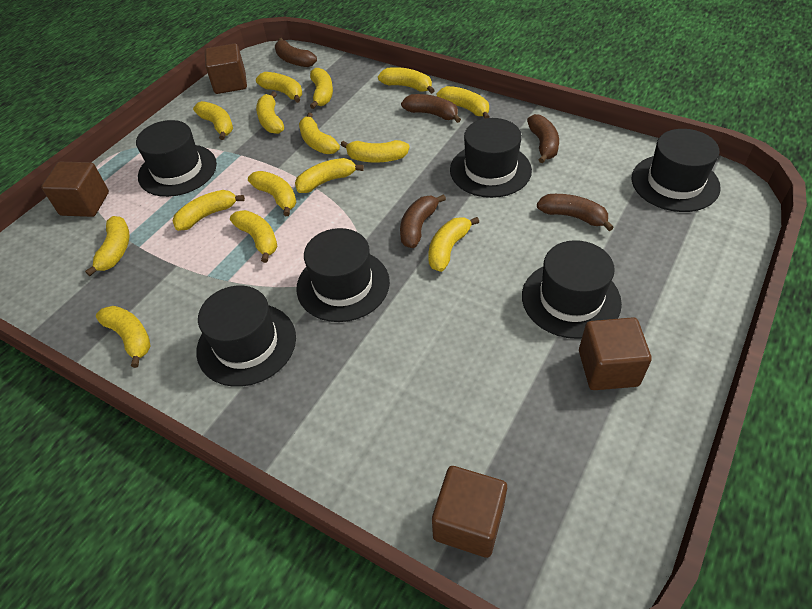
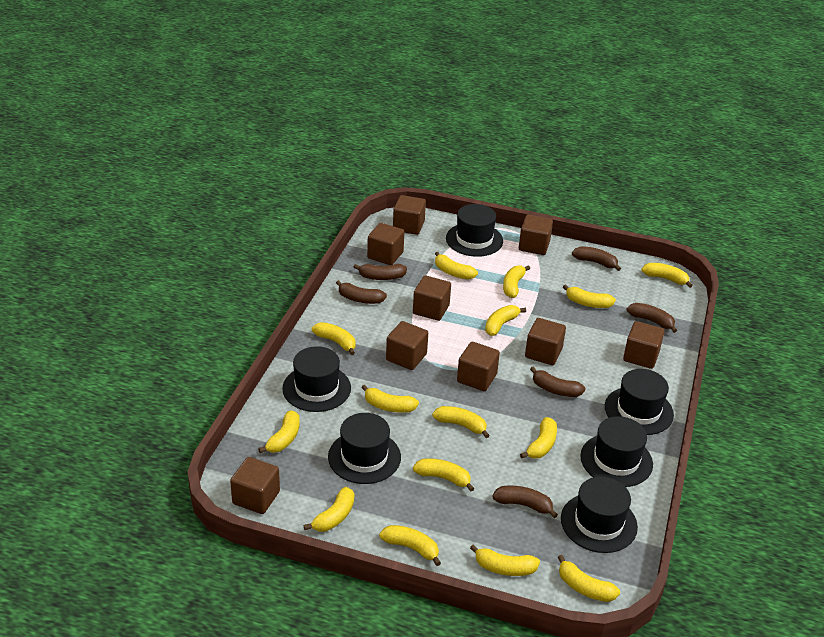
brown banana: 5 -> 6
brown cube: 4 -> 9

